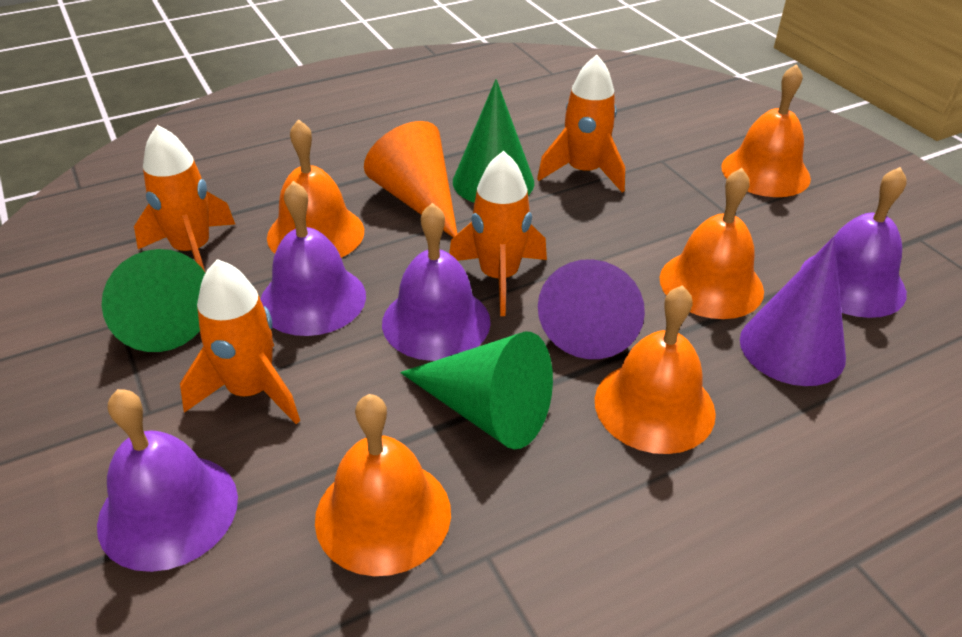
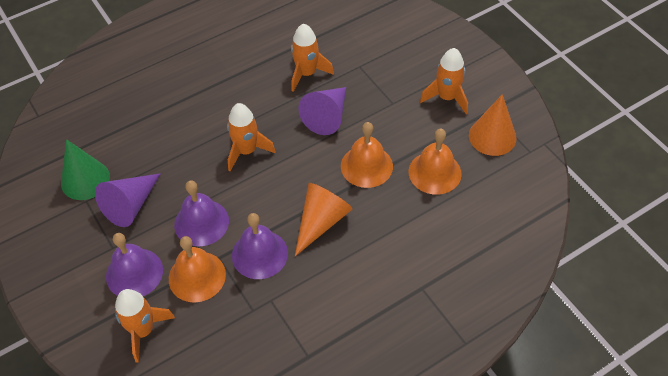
green cone: 3 -> 1
orange bell: 5 -> 3
orange cone: 1 -> 2
purple bell: 4 -> 3

